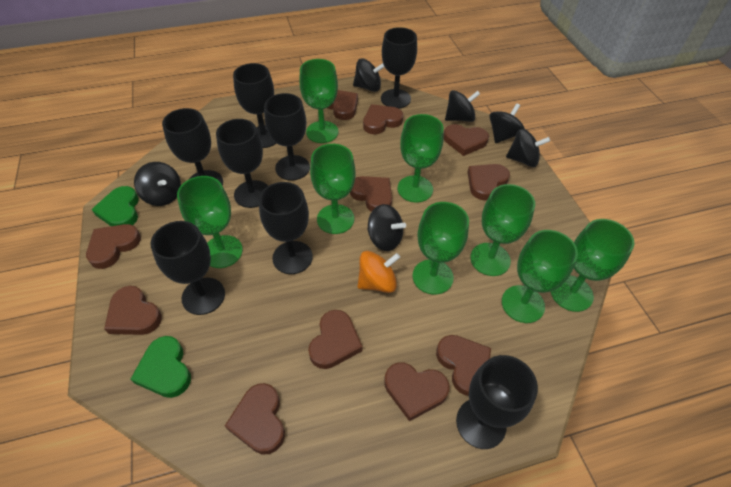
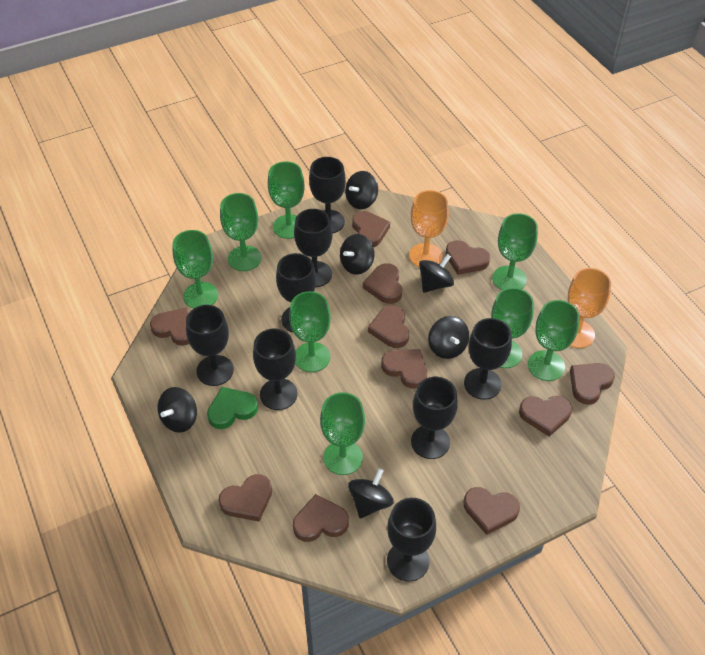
green heart: 2 -> 1
orange goblet: 0 -> 2
orange spinning top: 1 -> 0

